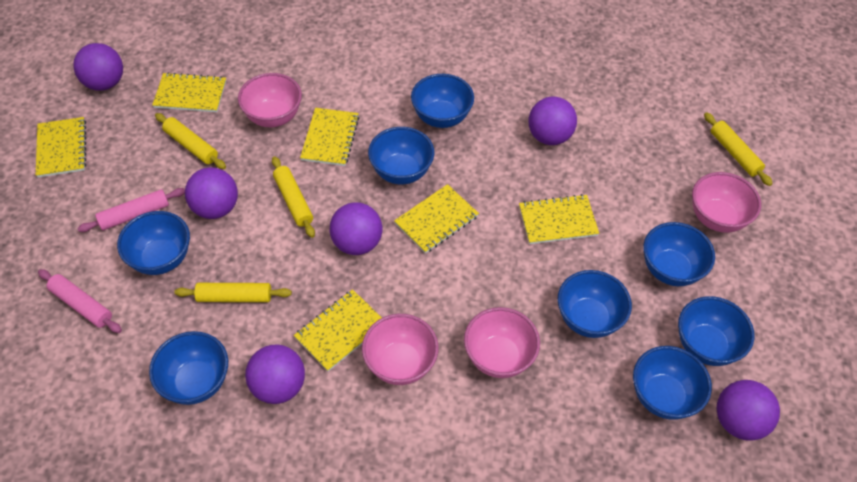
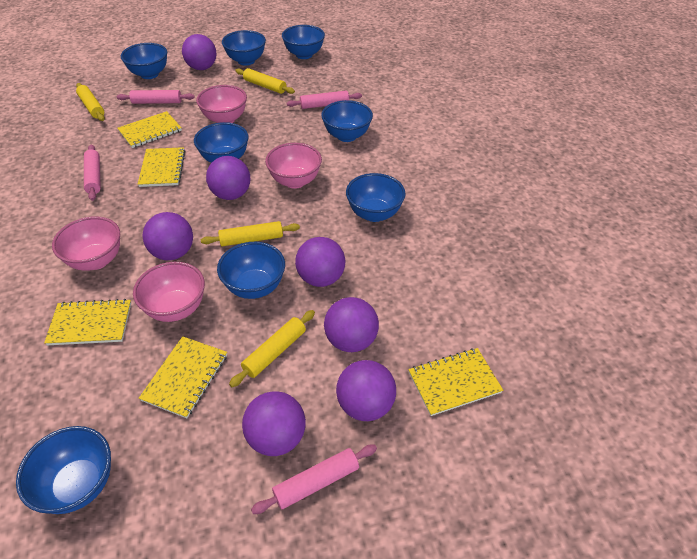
pink rolling pin: 2 -> 4
purple ball: 6 -> 7
yellow notebook: 6 -> 5

